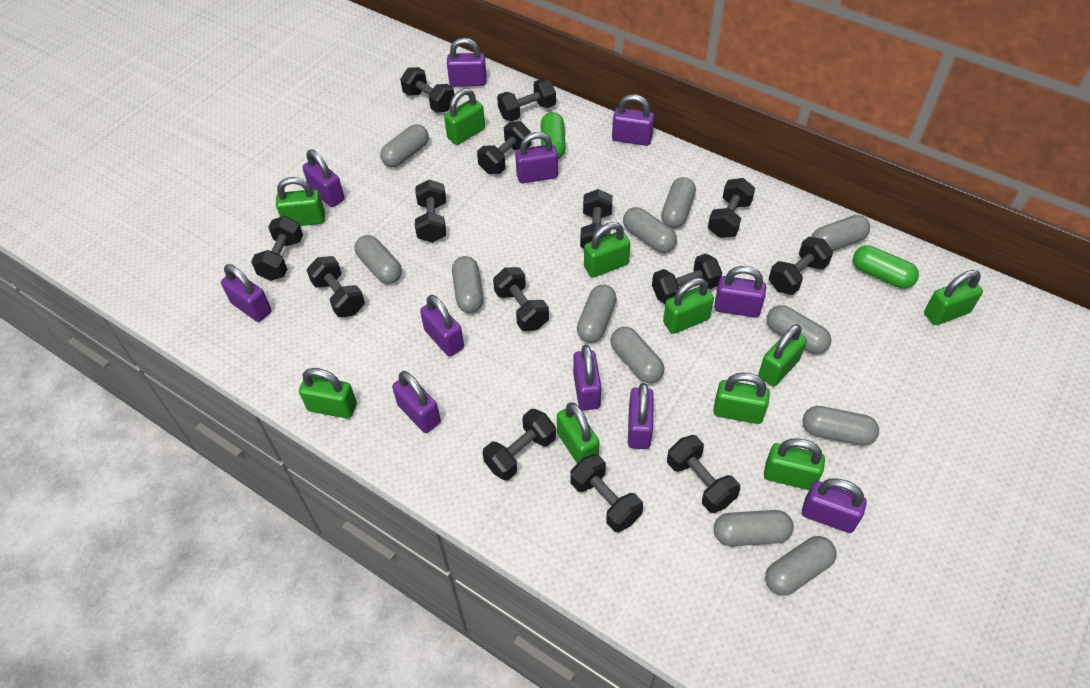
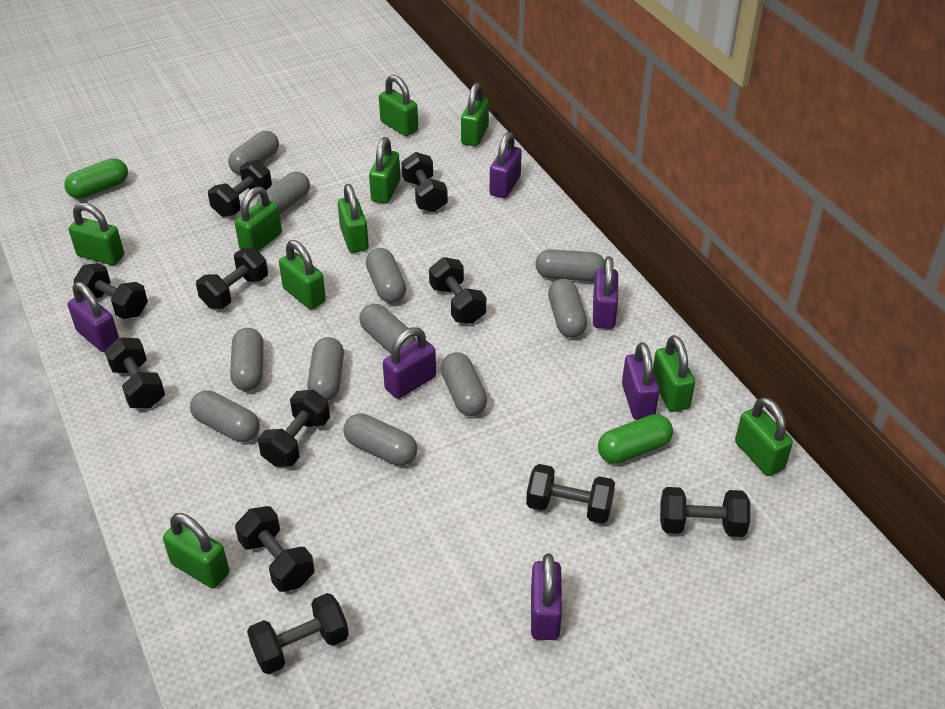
black dumbbell: 14 -> 11
grey capsule: 12 -> 11
purple padlock: 11 -> 6

